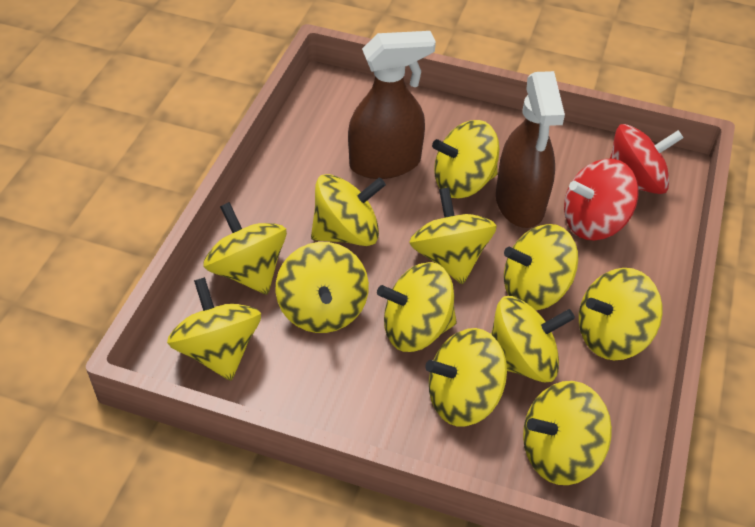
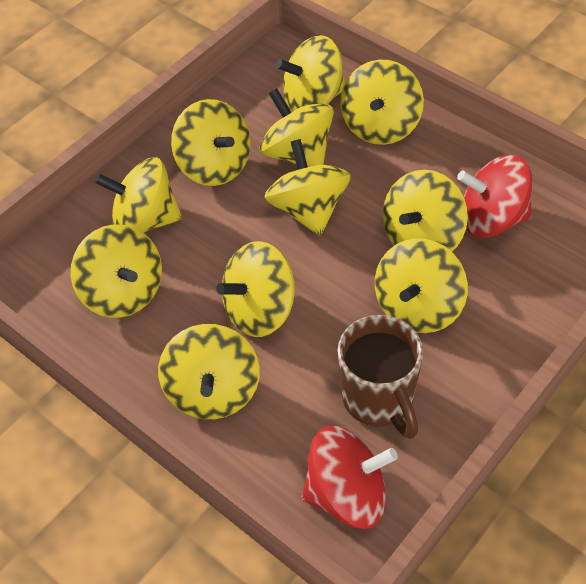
brown mug: 0 -> 1
brown spray bottle: 2 -> 0
yellow spinning top: 12 -> 11

